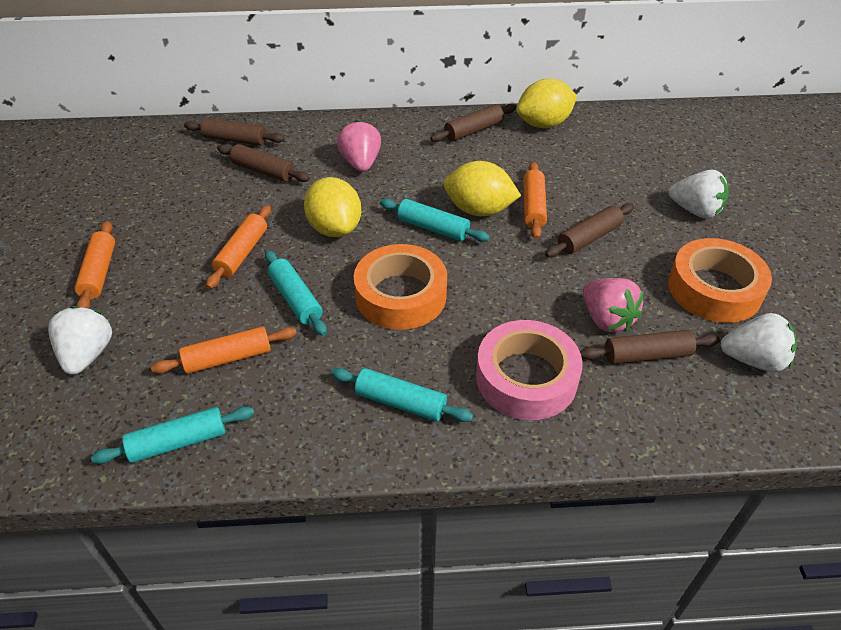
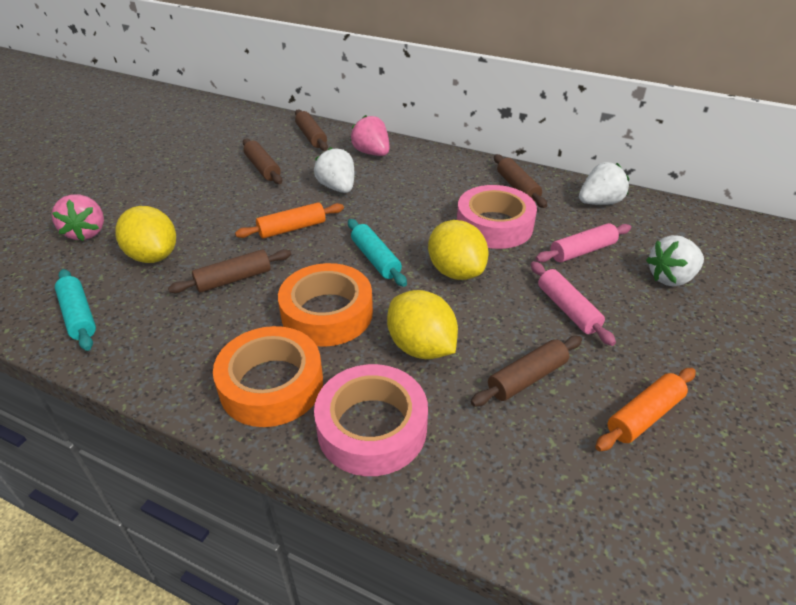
orange rolling pin: 4 -> 2
pink rolling pin: 0 -> 2
pink tape: 1 -> 2
turquoise rolling pin: 4 -> 2

